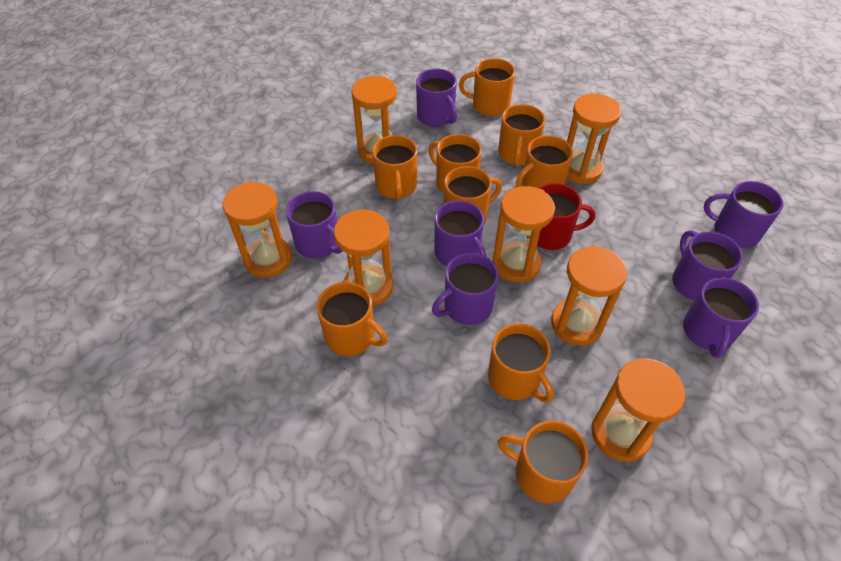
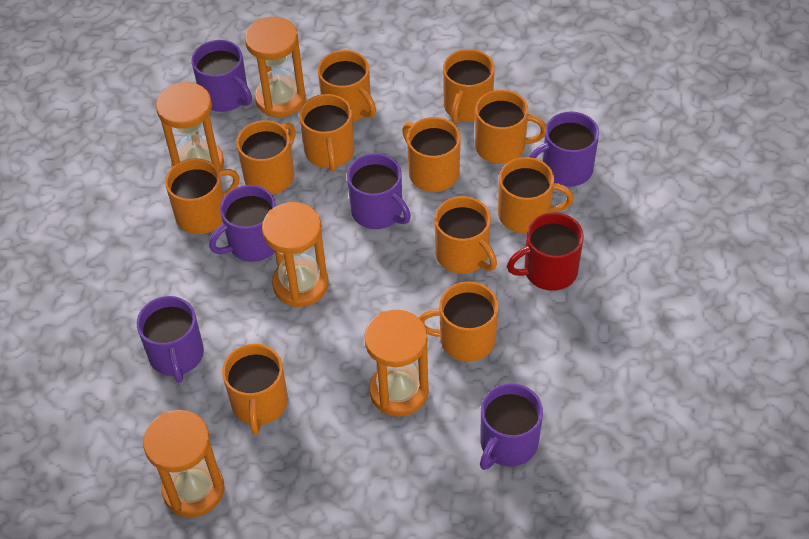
orange hourglass: 7 -> 5
orange mug: 9 -> 11
purple mug: 7 -> 6

